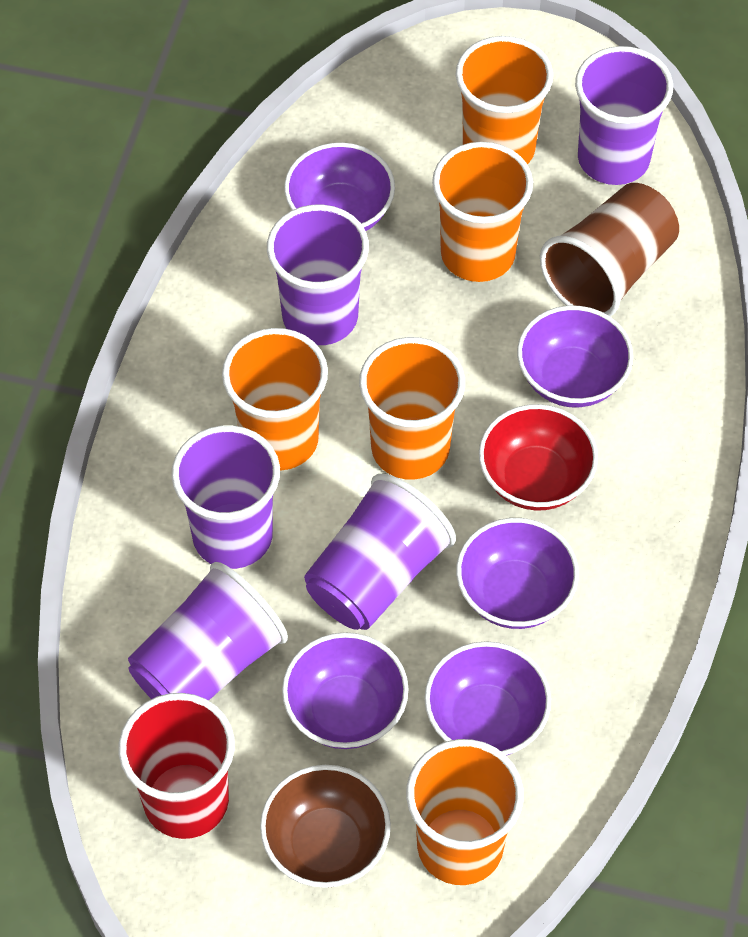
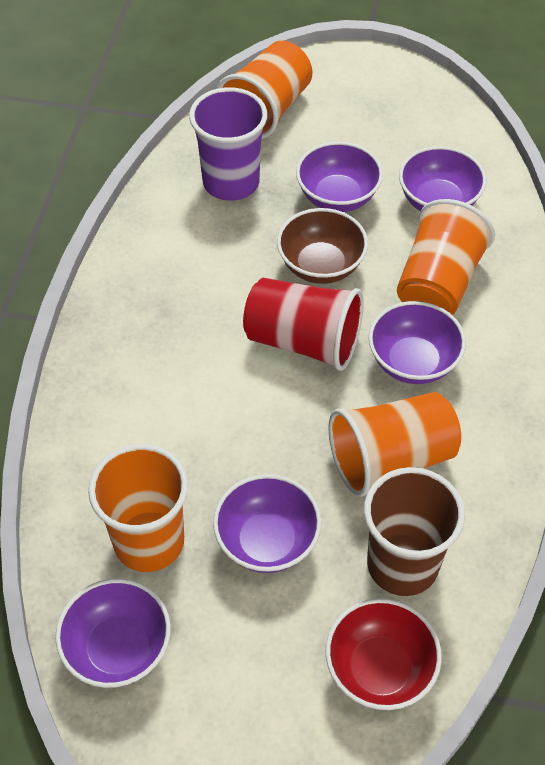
orange cup: 5 -> 4
purple cup: 5 -> 1

